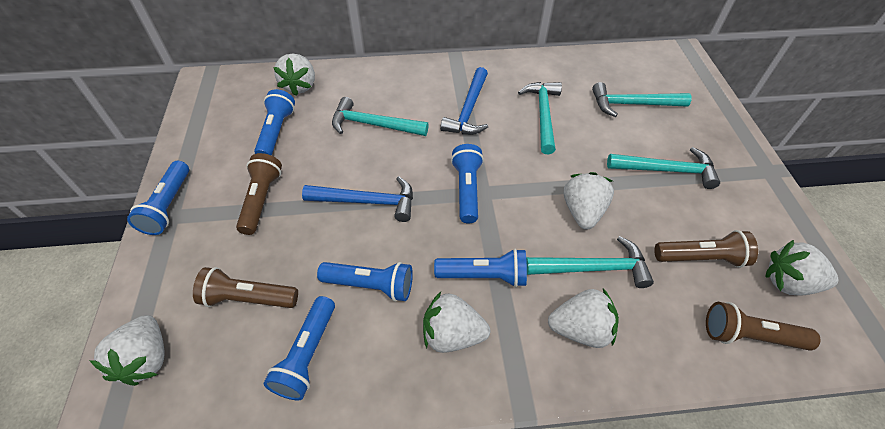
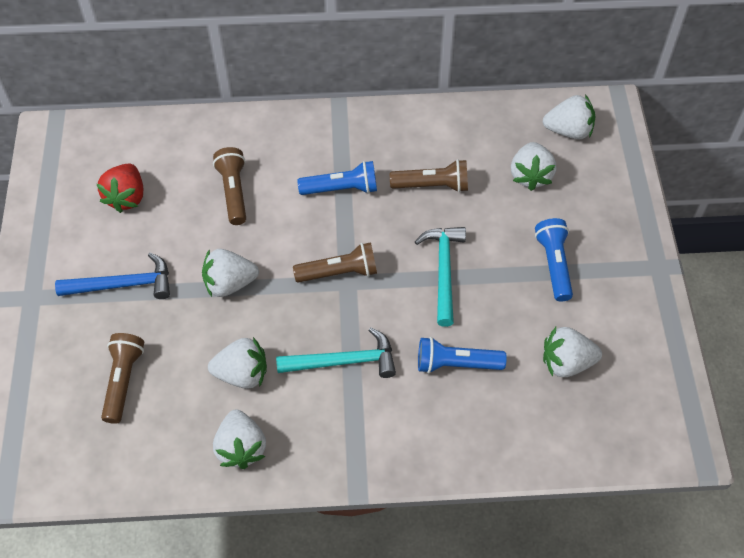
blue flashlight: 6 -> 3
blue hammer: 2 -> 1
red strawberry: 0 -> 1
turquoise hammer: 5 -> 2

